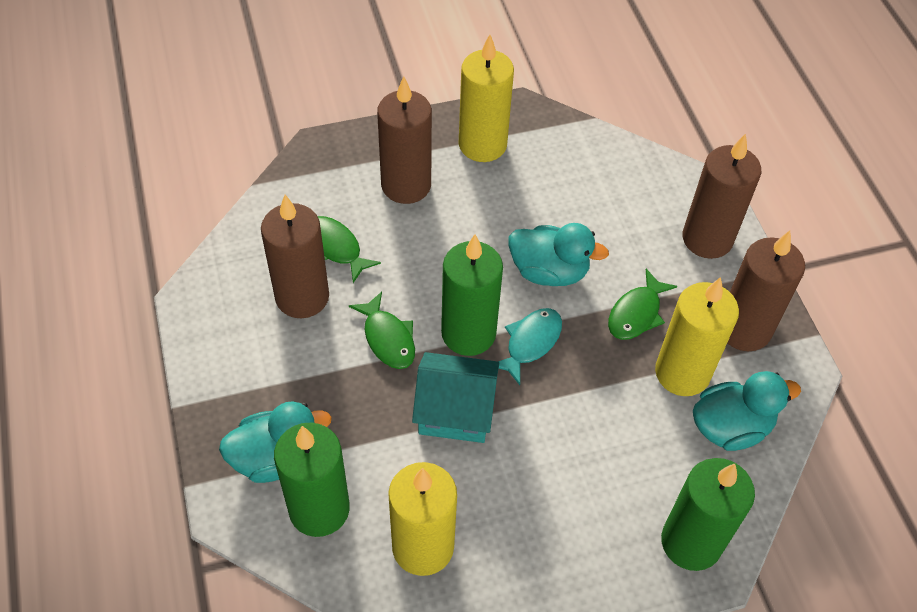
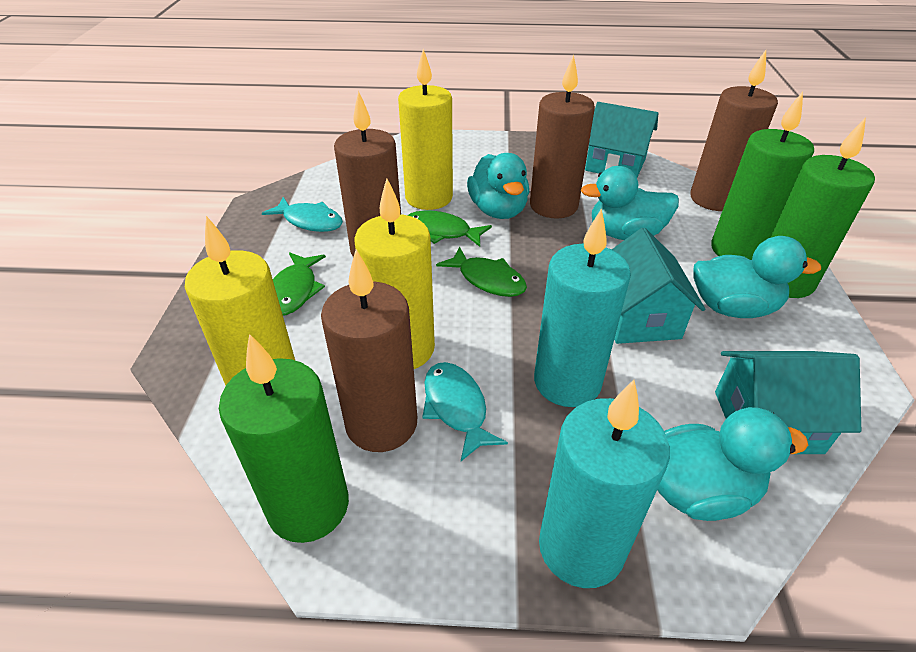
turquoise candle: 0 -> 2
turquoise duck: 3 -> 4
turquoise fish: 1 -> 2
turquoise house: 1 -> 3

